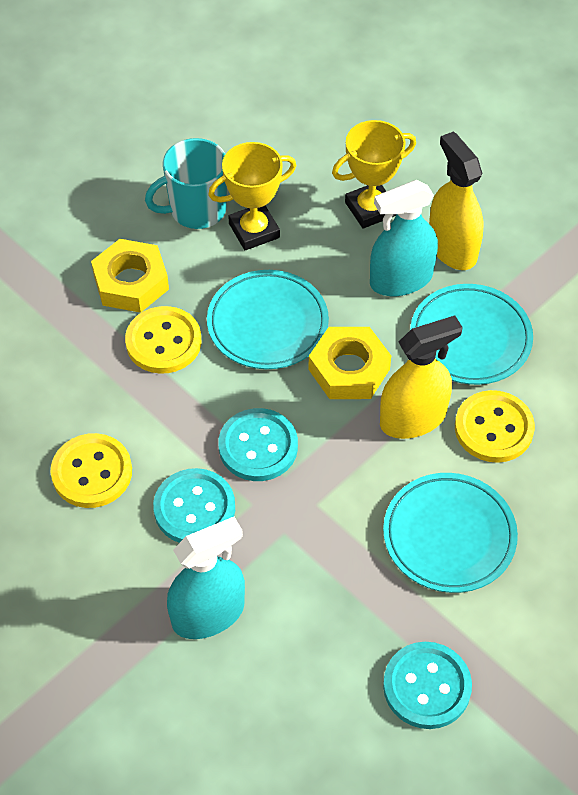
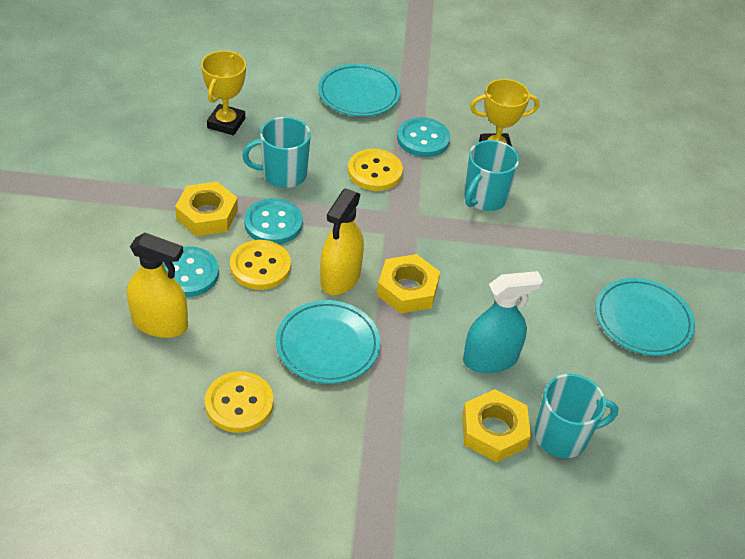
turquoise mug: 1 -> 3
turquoise spray bottle: 2 -> 1
yellow nut: 2 -> 3

